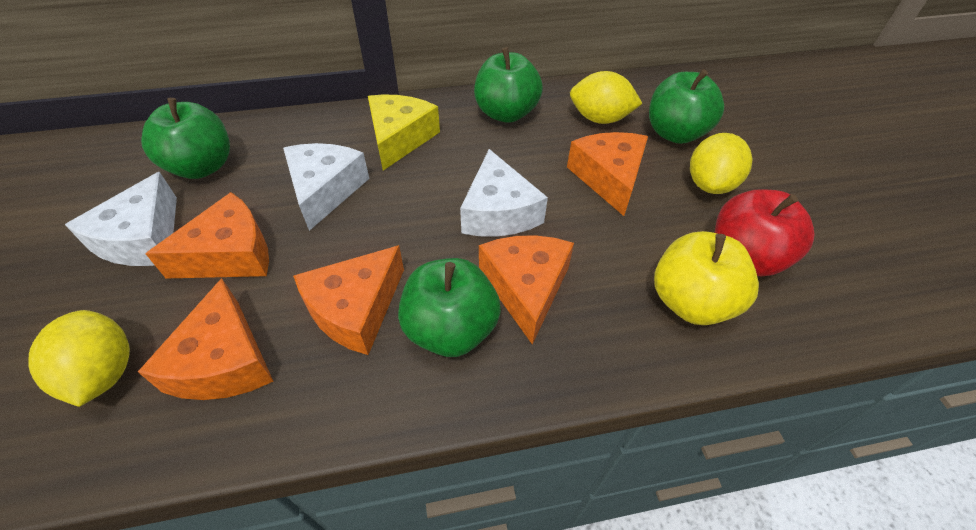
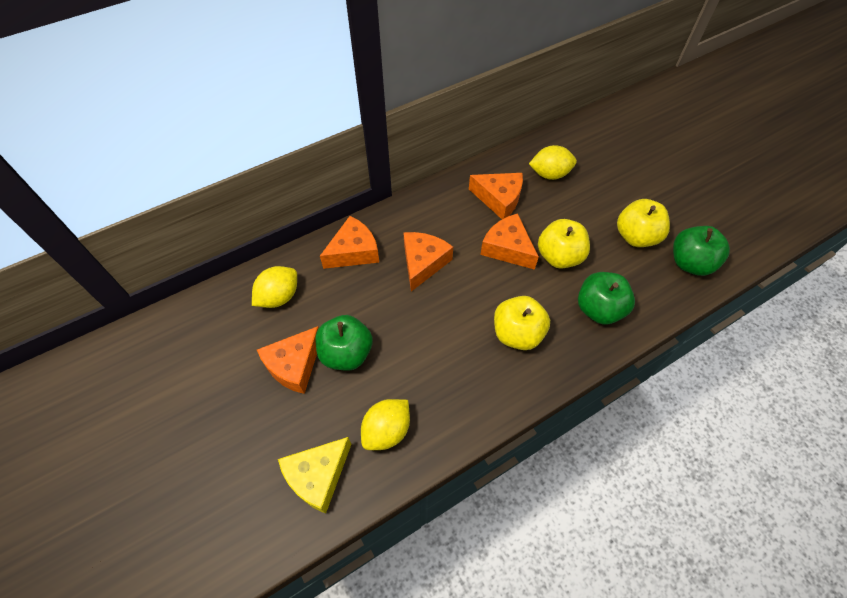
green apple: 4 -> 3
red apple: 1 -> 0
white cheese: 3 -> 0
yellow apple: 1 -> 3

